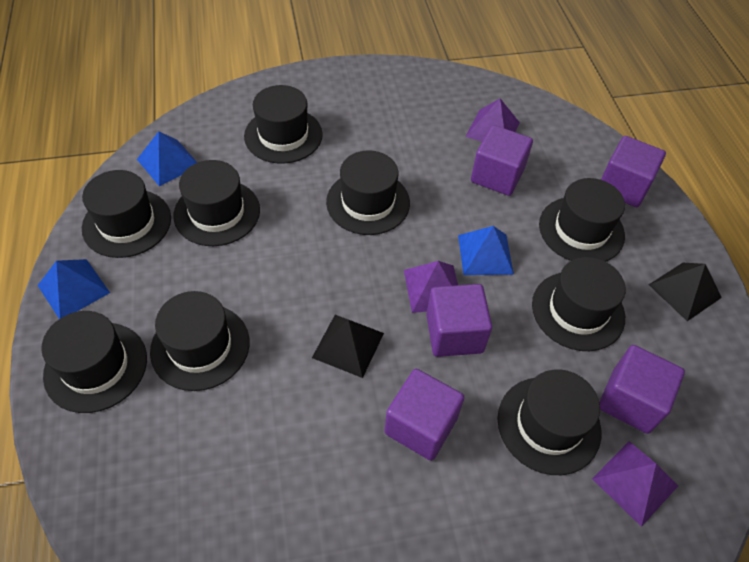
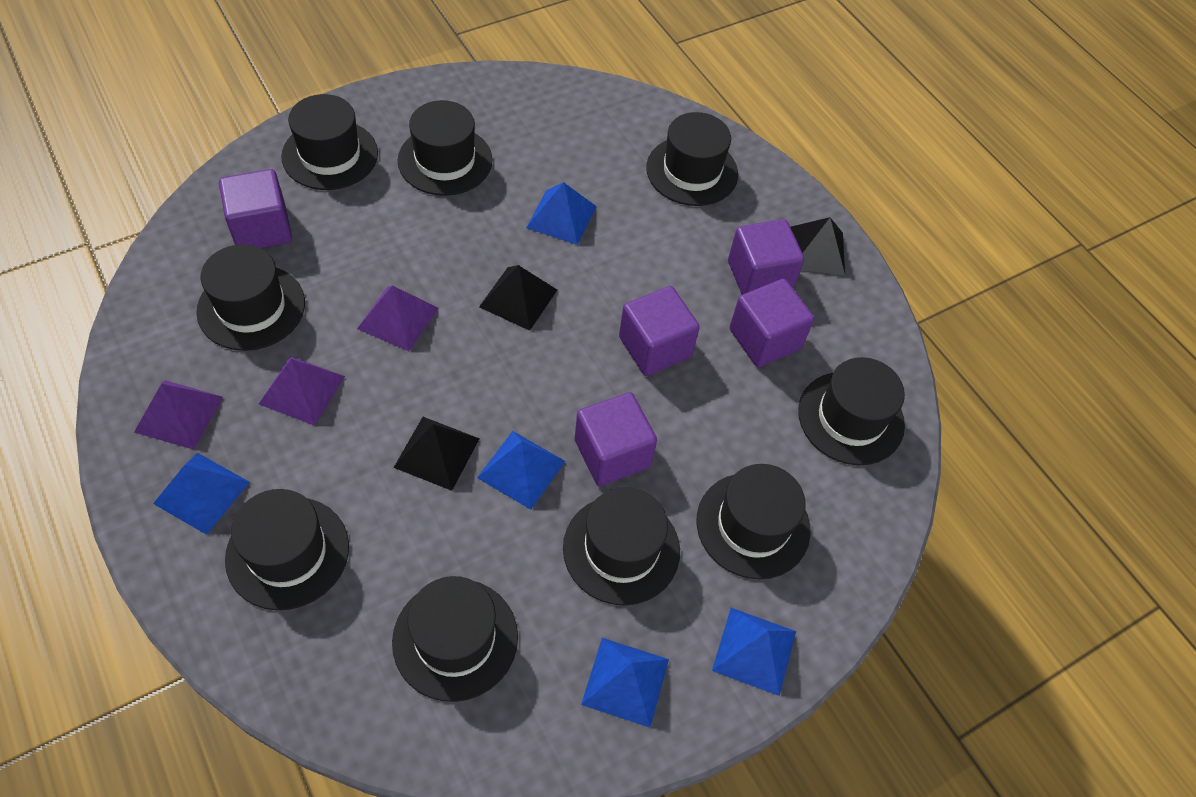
black pyramid: 2 -> 3
blue pyramid: 3 -> 5

